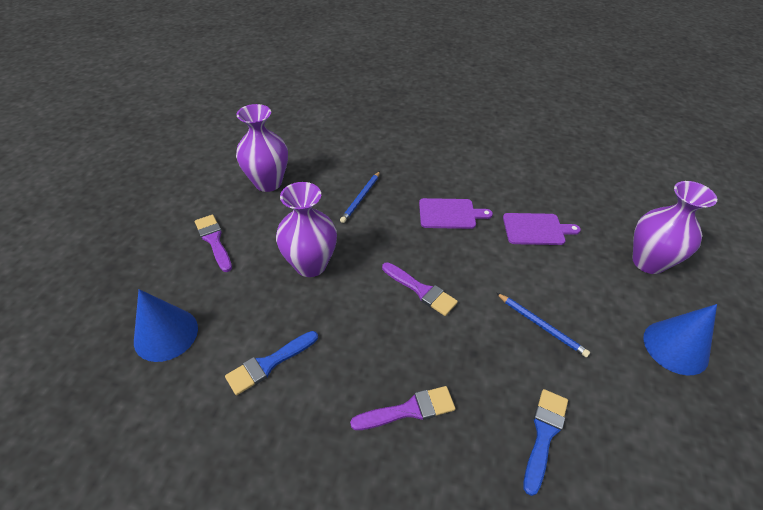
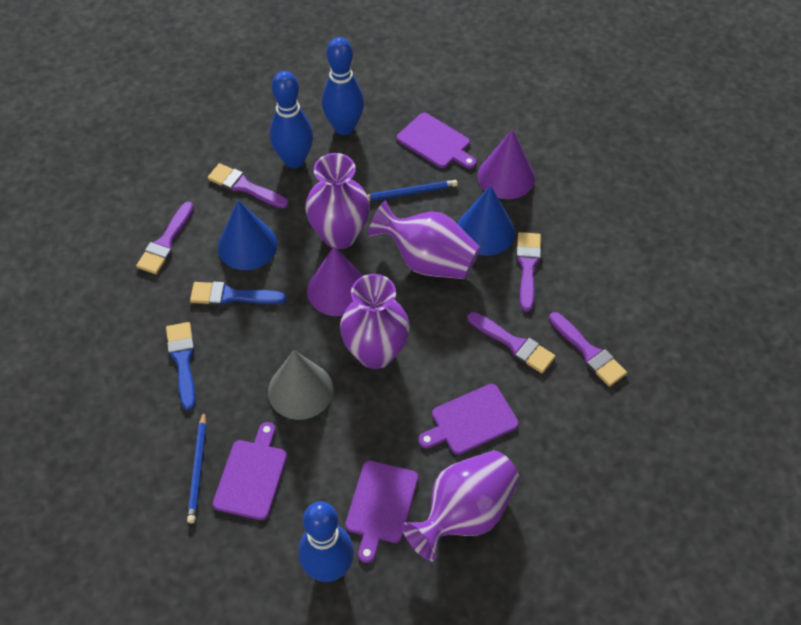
blue bowling pin: 0 -> 3
grey cone: 0 -> 1
purple brush: 3 -> 5
purple cone: 0 -> 2
purple cutting board: 2 -> 4
purple vase: 3 -> 4

